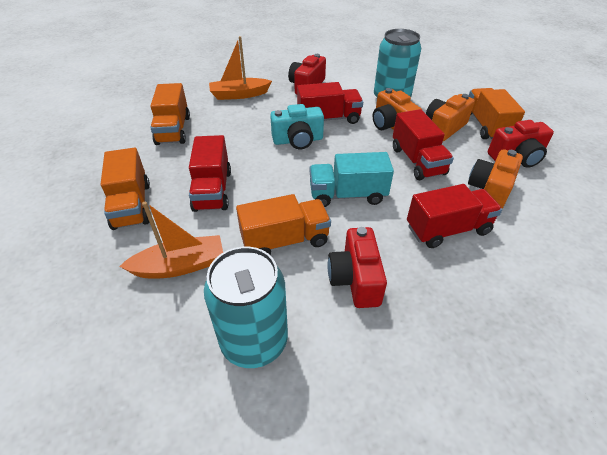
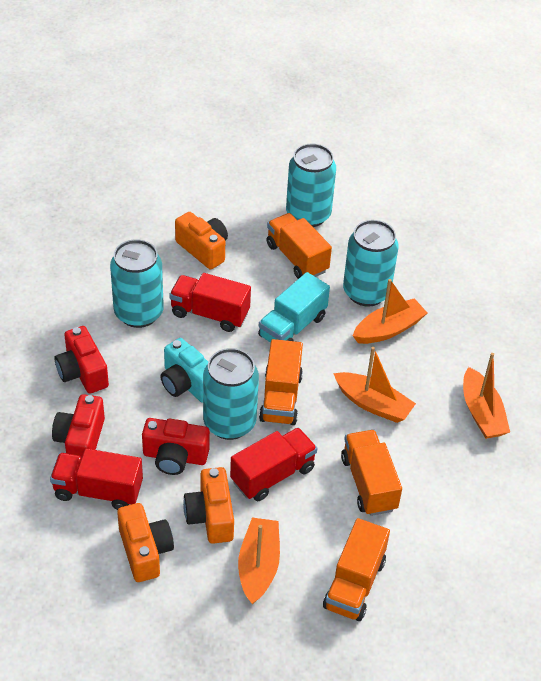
orange boat: 2 -> 4
red truck: 4 -> 3
turquoise can: 2 -> 4

